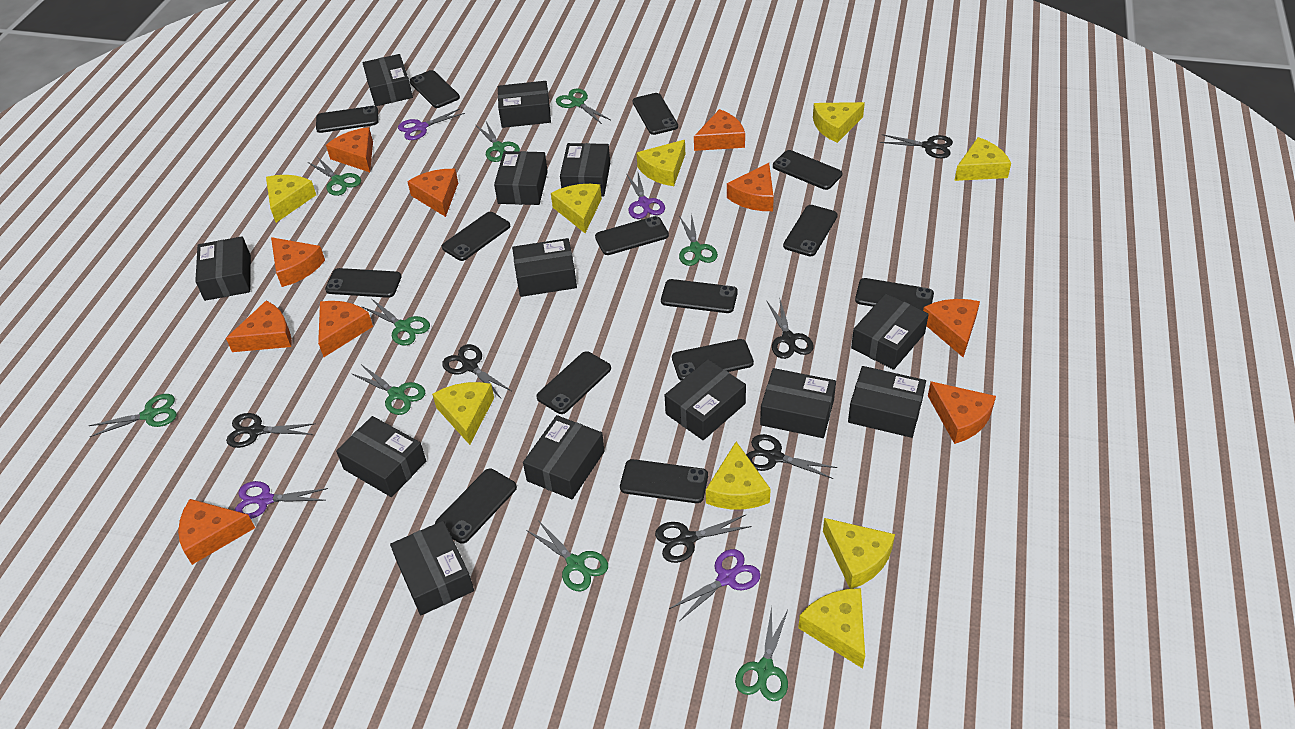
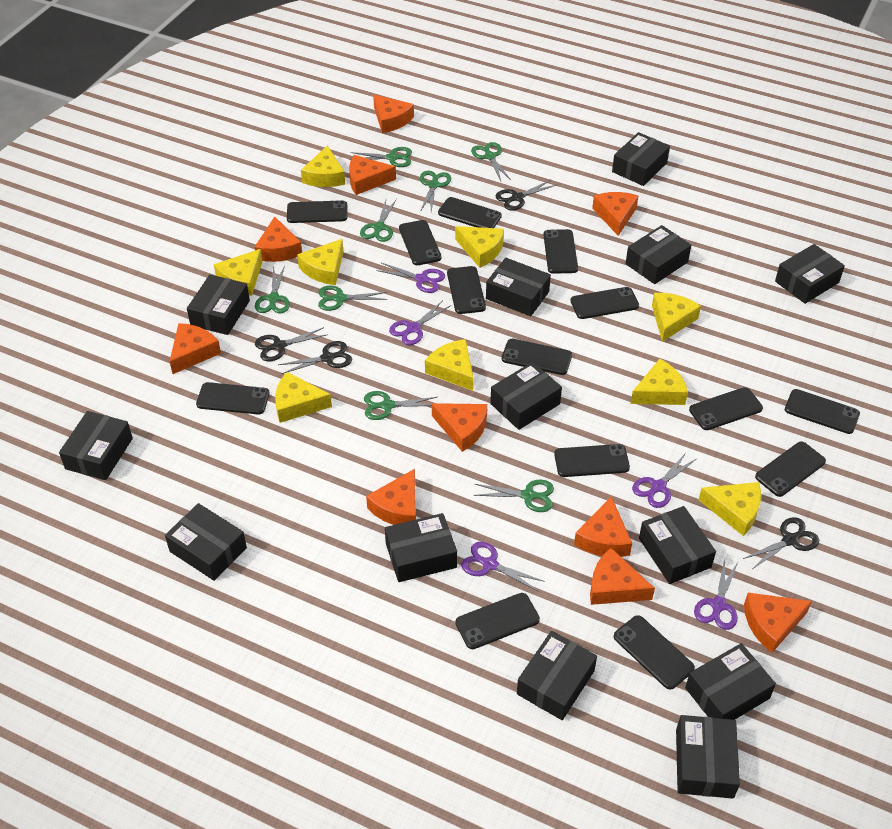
black scissors: 6 -> 4
green scissors: 9 -> 8
purple scissors: 4 -> 5

